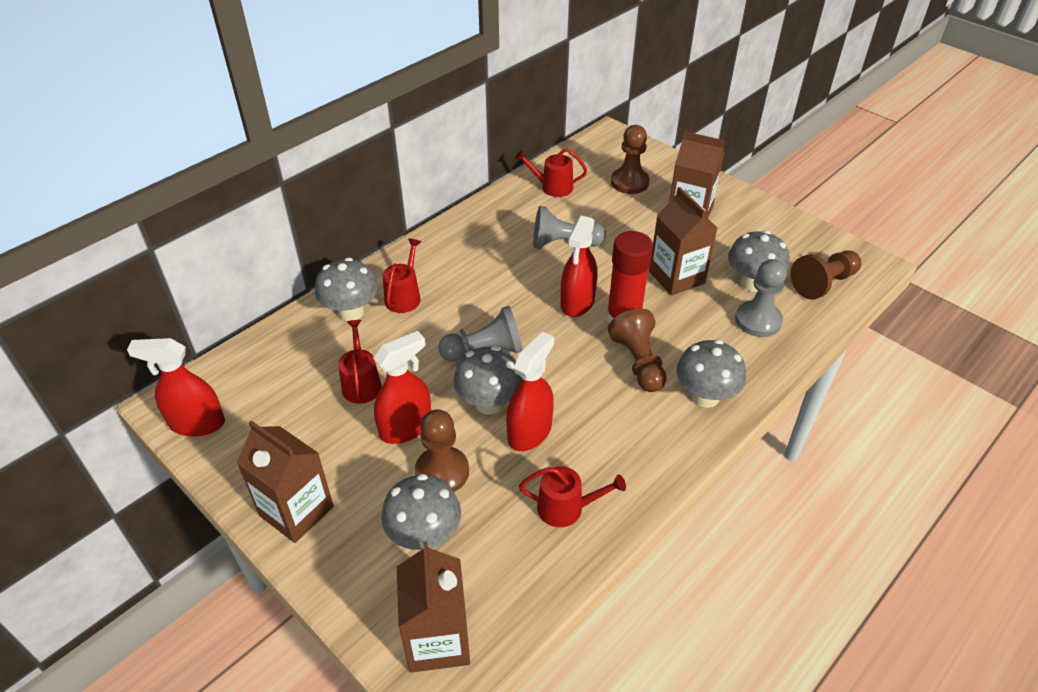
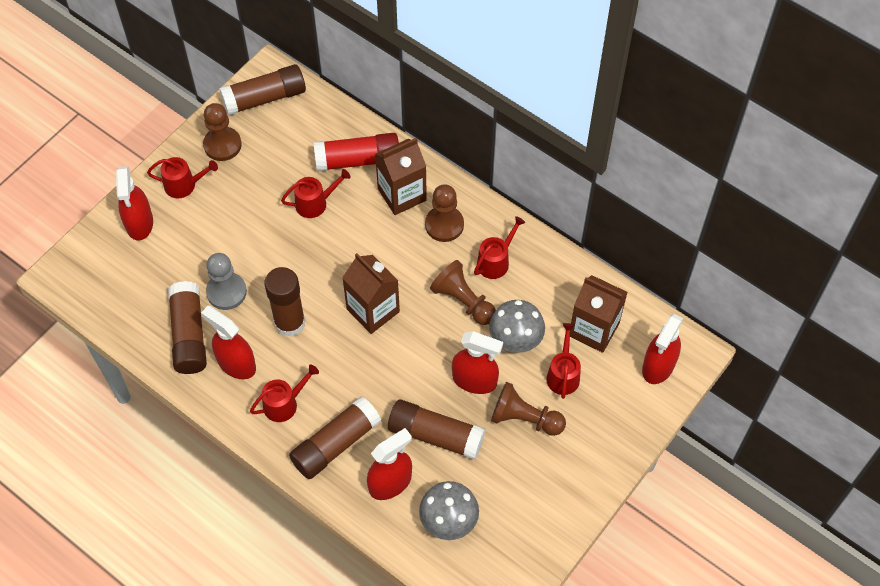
brown carton: 4 -> 3
brown glue stick: 0 -> 5
grey mushroom: 5 -> 2
grey pawn: 3 -> 1
red spray bottle: 4 -> 5
red watering can: 4 -> 5

